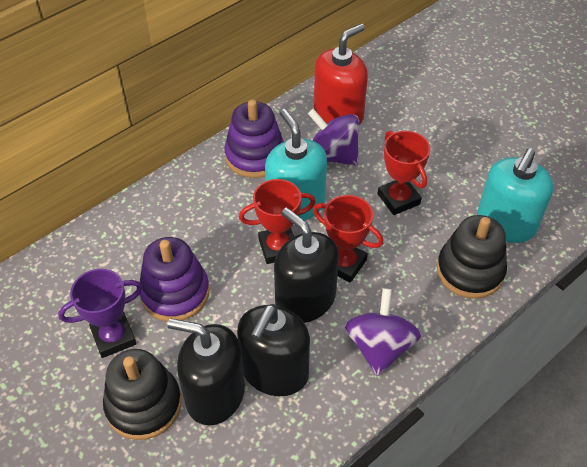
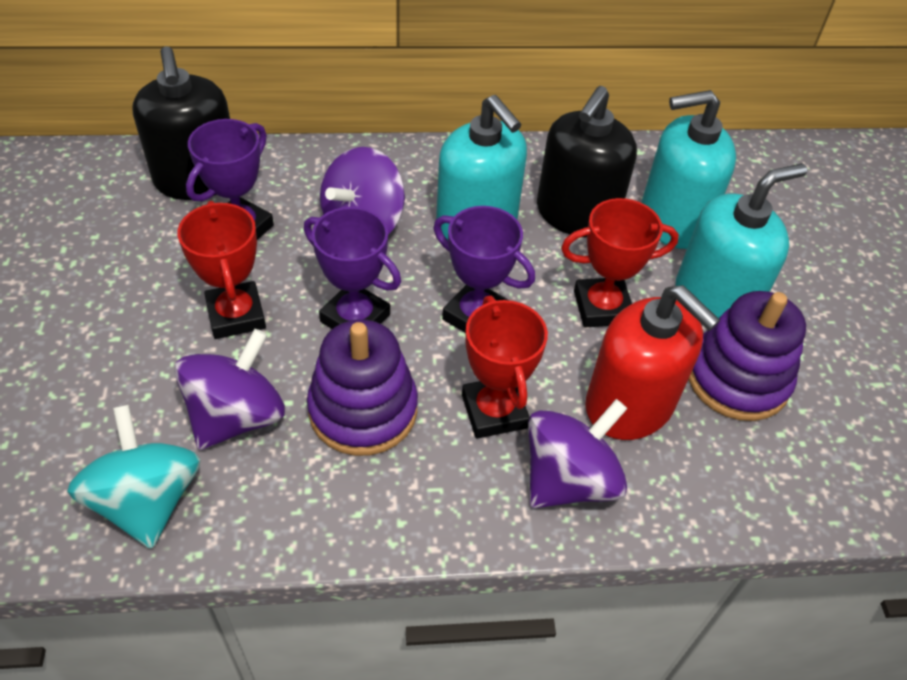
black soap dispenser: 3 -> 2
black stacking toy: 2 -> 0
purple spinning top: 2 -> 3
purple trophy: 1 -> 3
turquoise soap dispenser: 2 -> 3
turquoise spinning top: 0 -> 1

